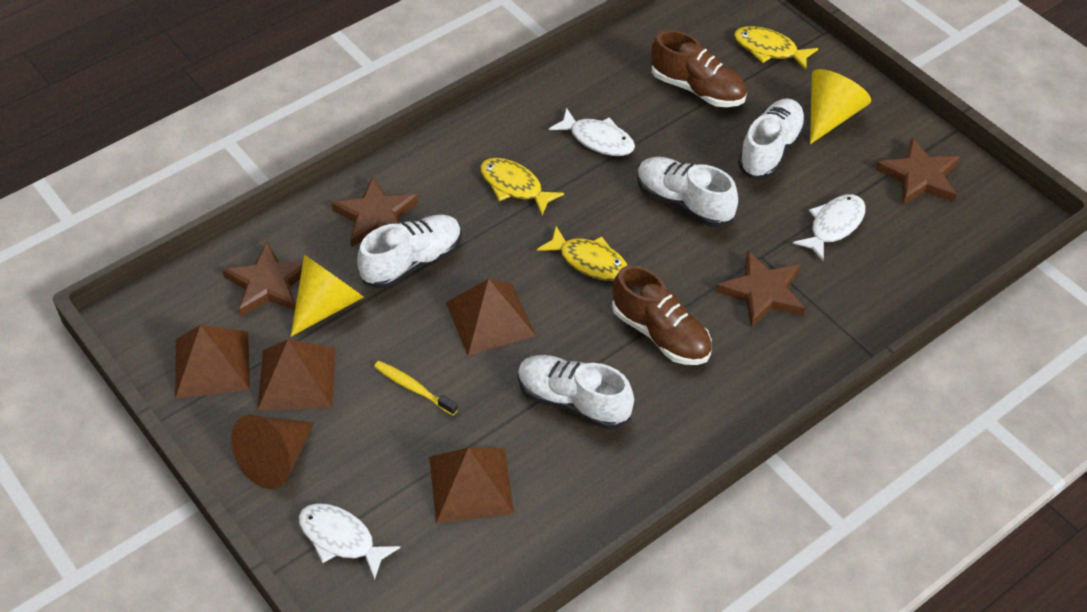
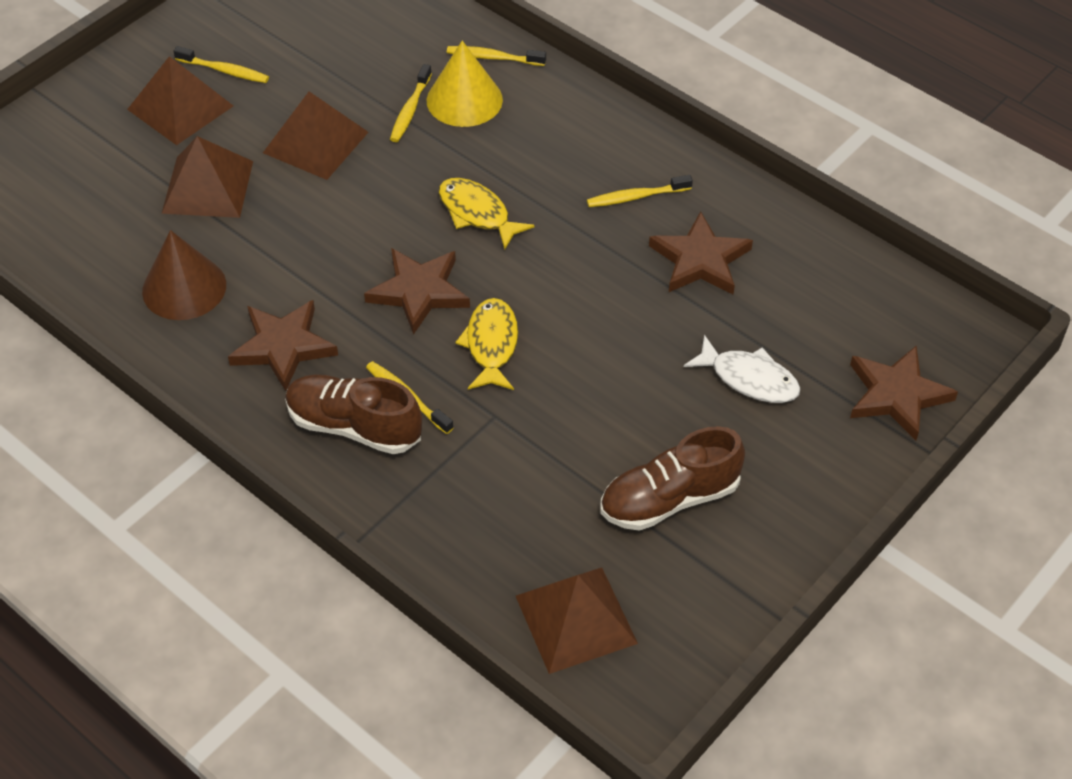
white fish: 3 -> 1
white shoe: 4 -> 0
yellow cone: 2 -> 1
yellow fish: 3 -> 2
yellow toothbrush: 1 -> 5

